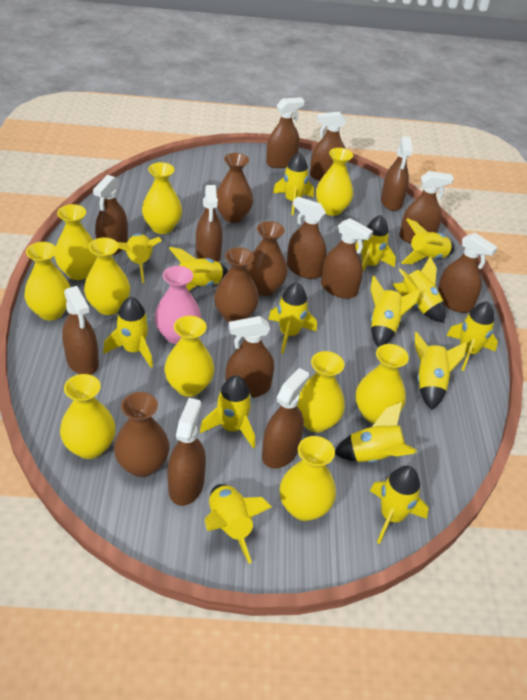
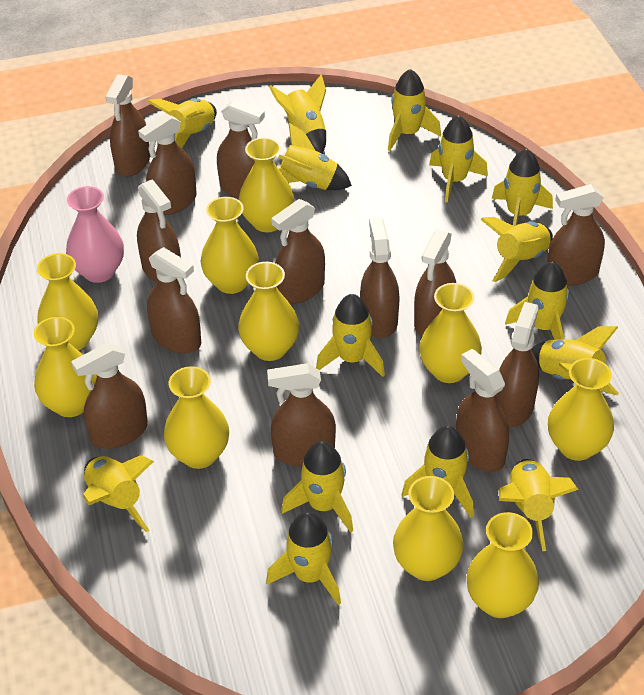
brown vase: 4 -> 0

